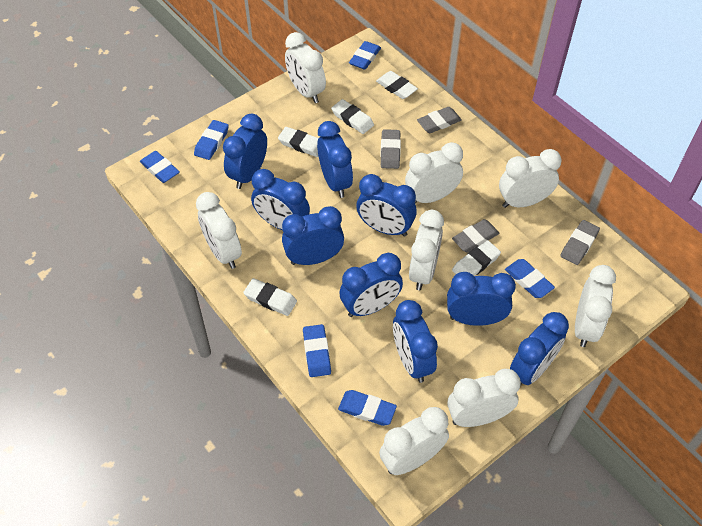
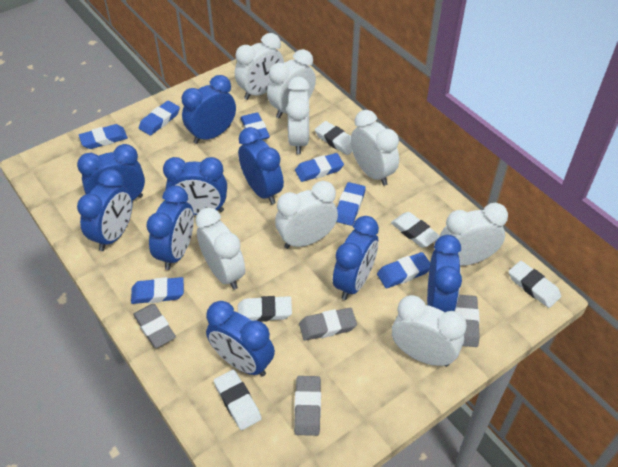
blue eraser: 6 -> 7

